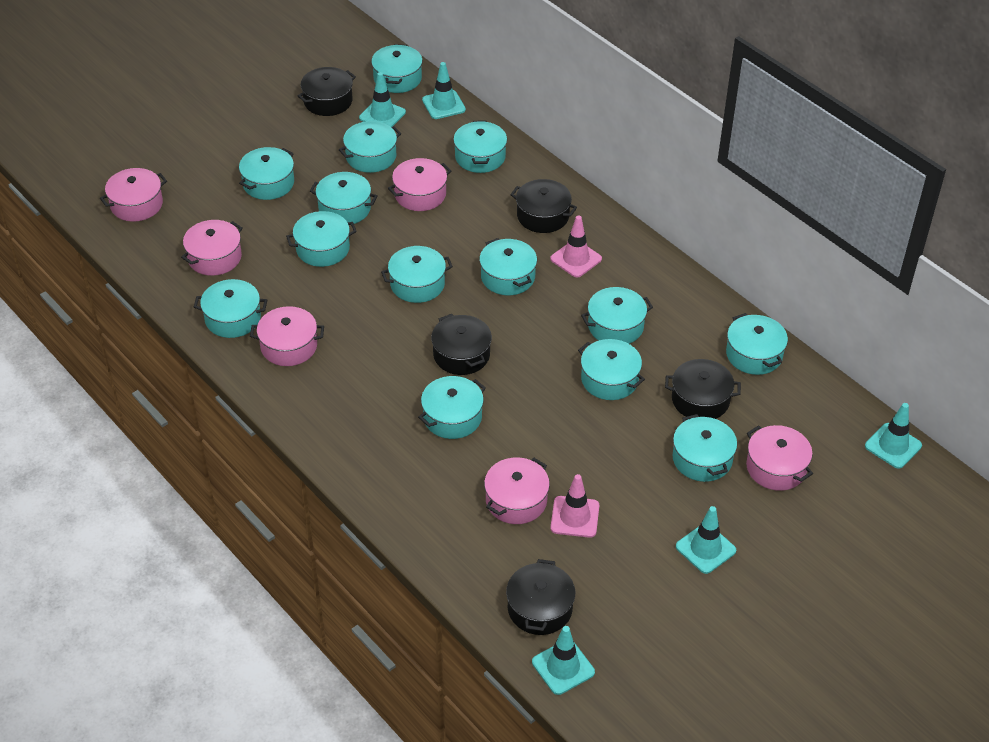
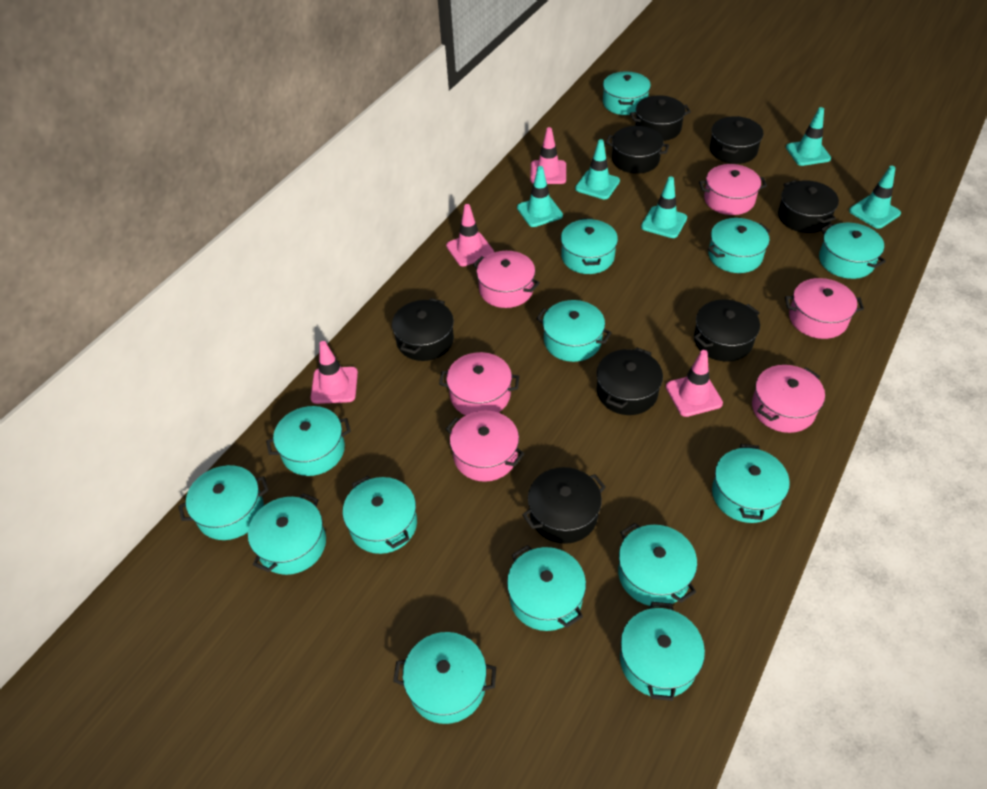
black pot: 5 -> 8
pink traffic cone: 2 -> 4

